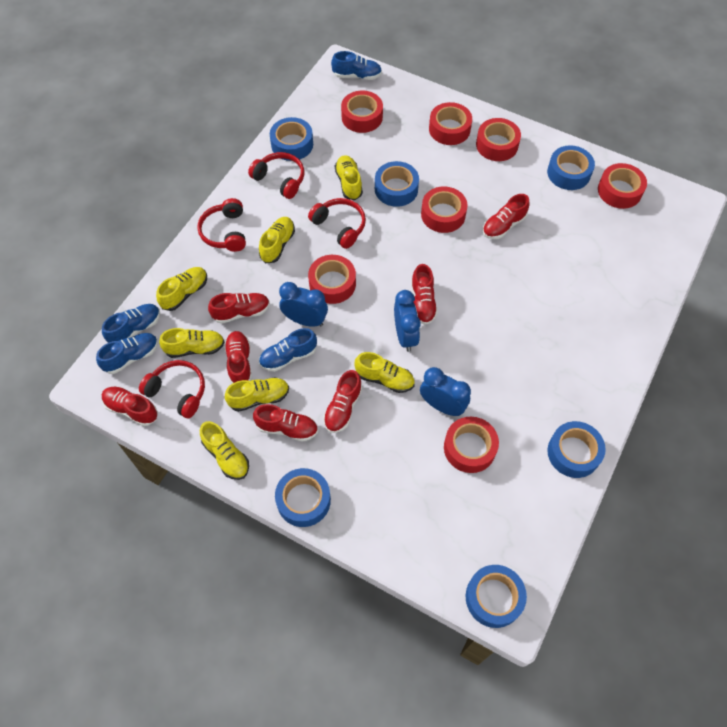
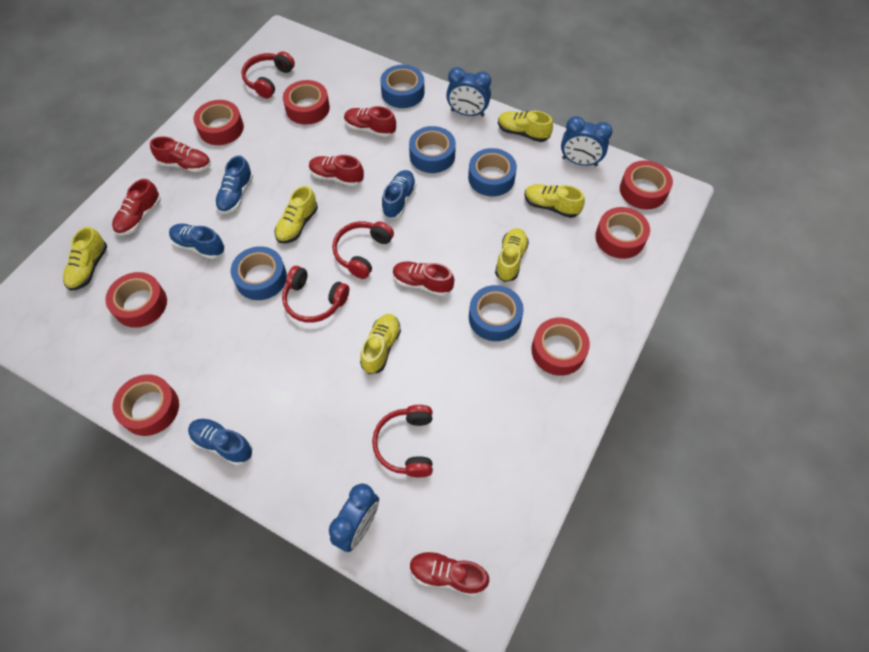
blue tape: 6 -> 5
red shoe: 7 -> 6
yellow shoe: 7 -> 6

